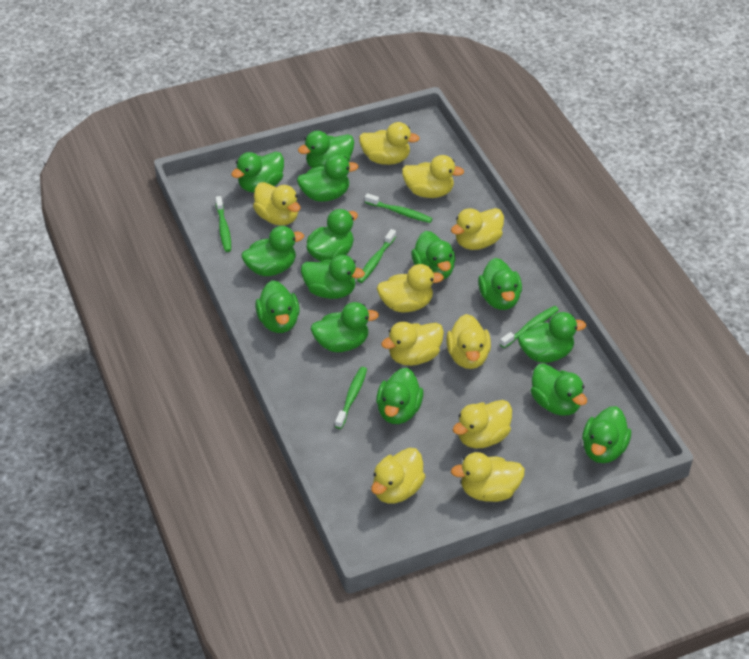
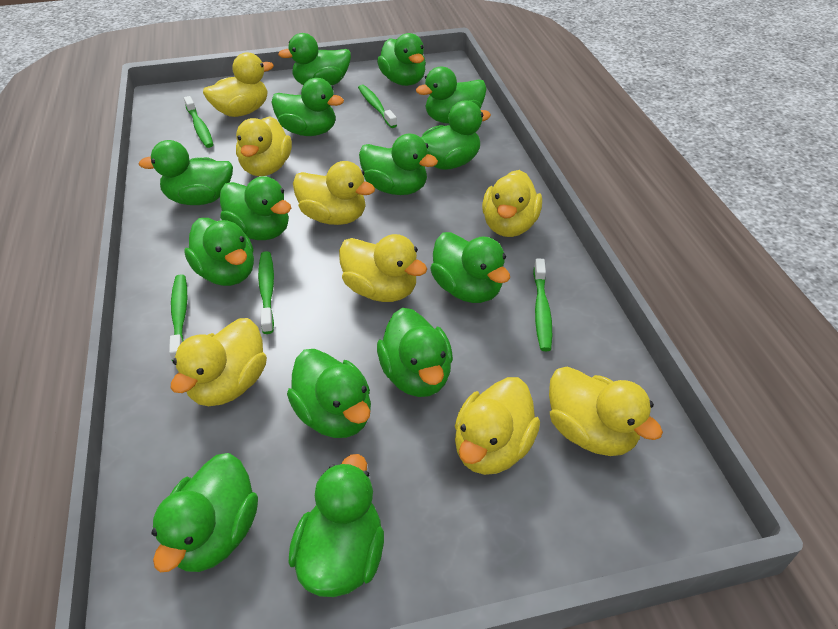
yellow duck: 10 -> 8

